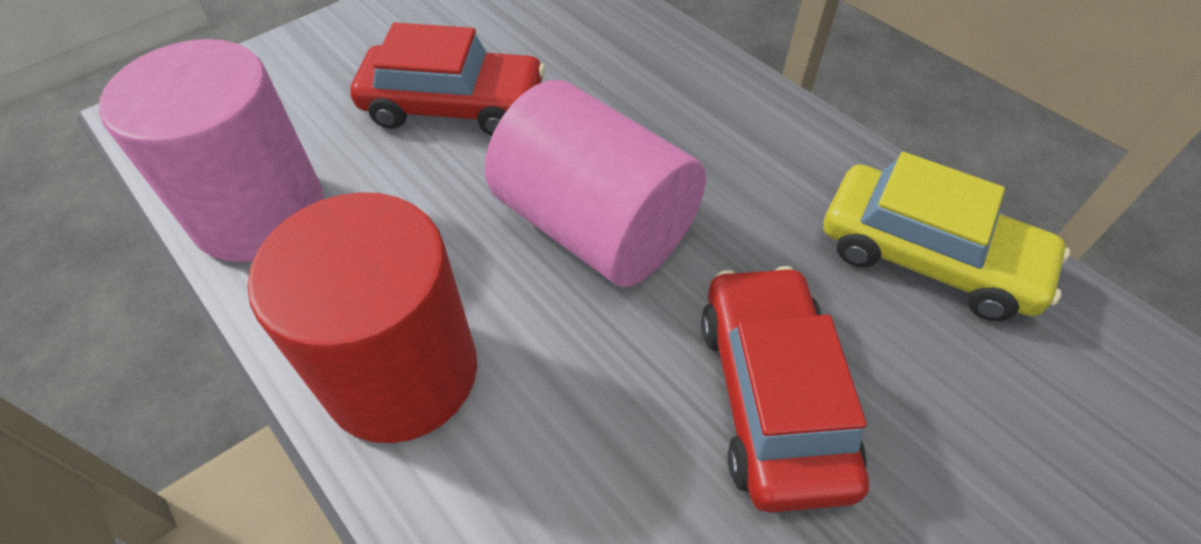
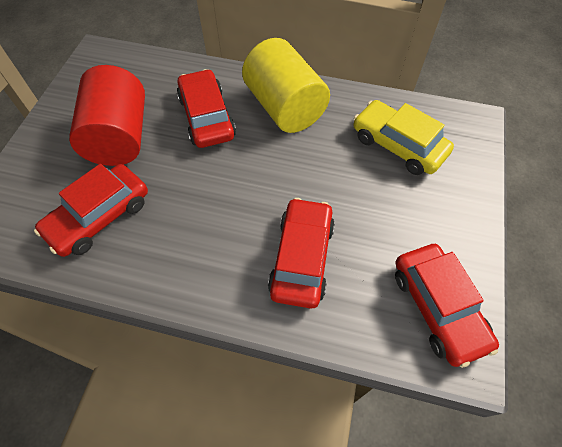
pink cylinder: 2 -> 0
red car: 2 -> 4
yellow cylinder: 0 -> 1

